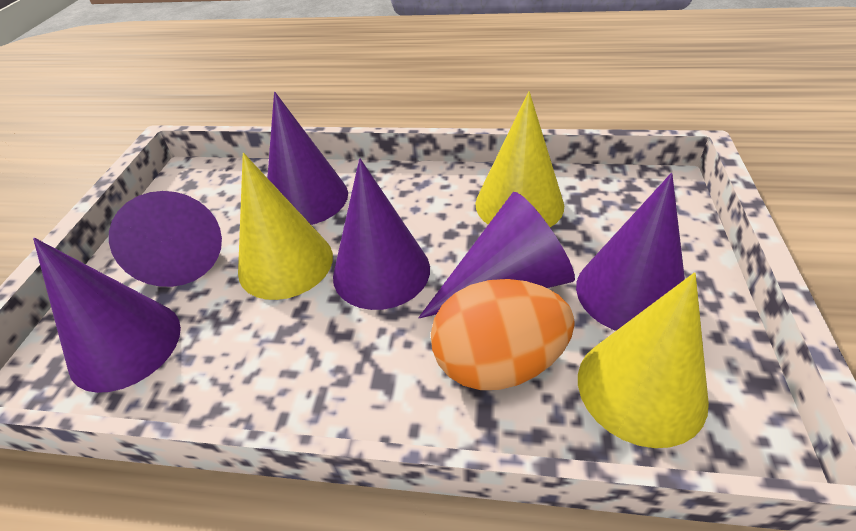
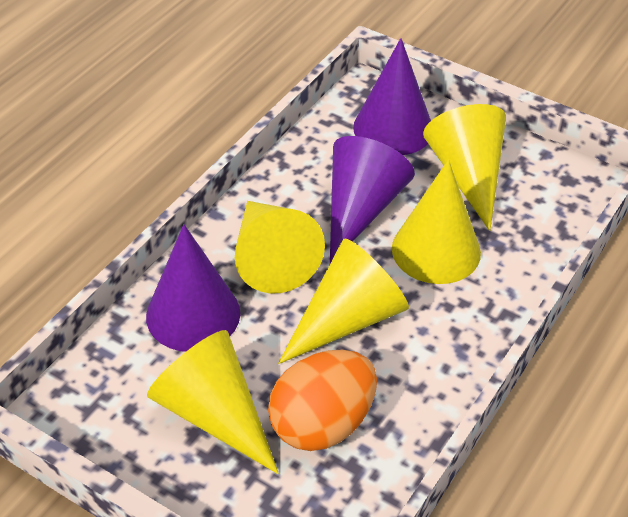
purple cone: 6 -> 3
yellow cone: 3 -> 5

